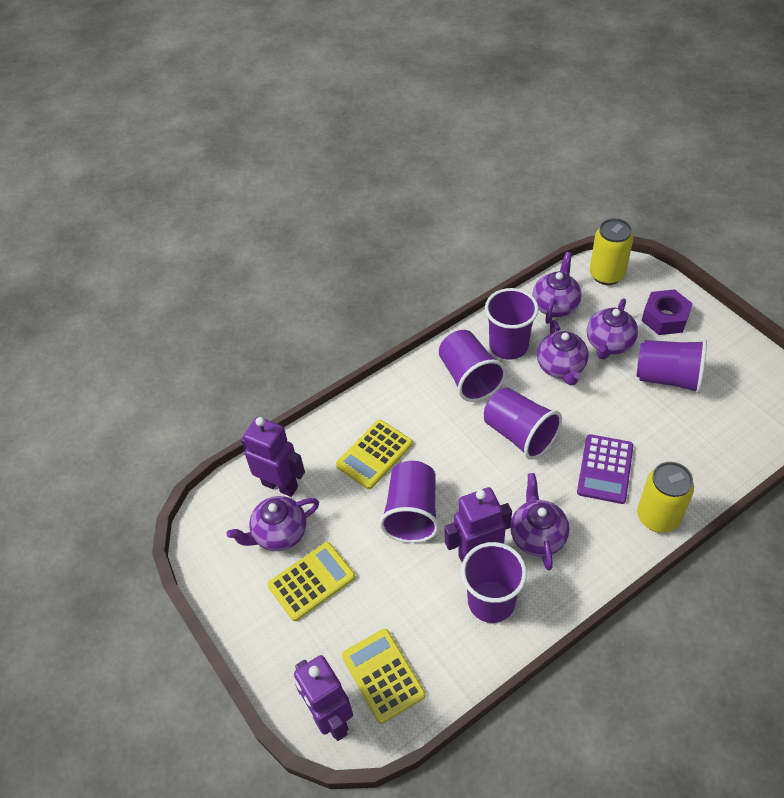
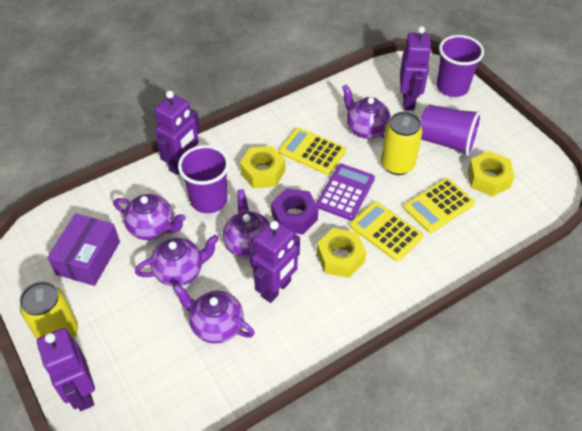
purple box: 0 -> 1
purple cup: 6 -> 3
purple robot: 3 -> 4
yellow nut: 0 -> 3

